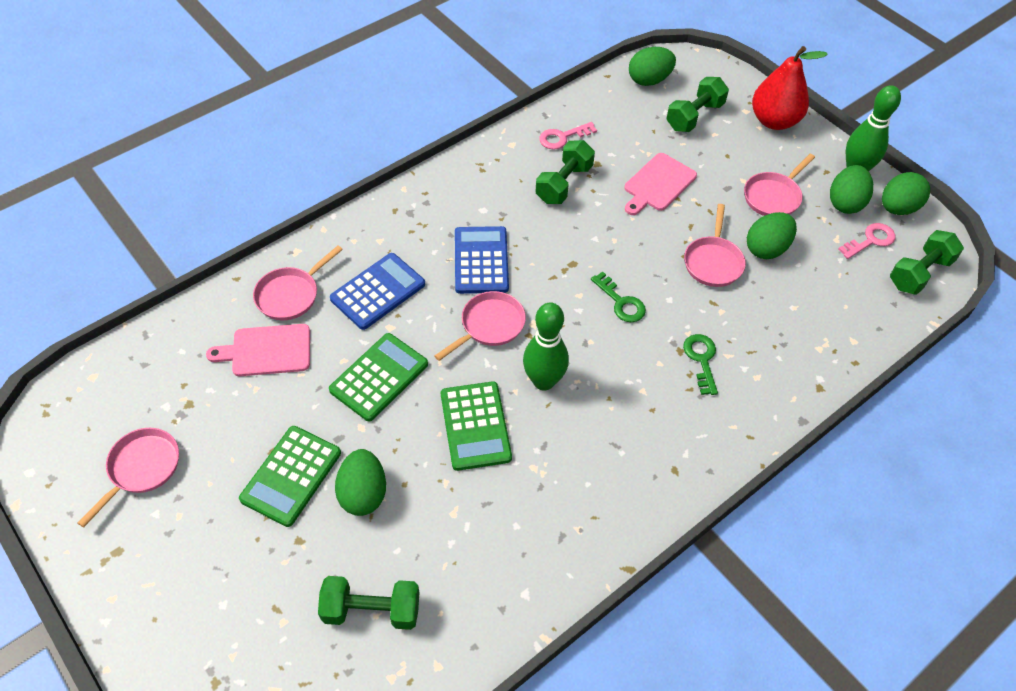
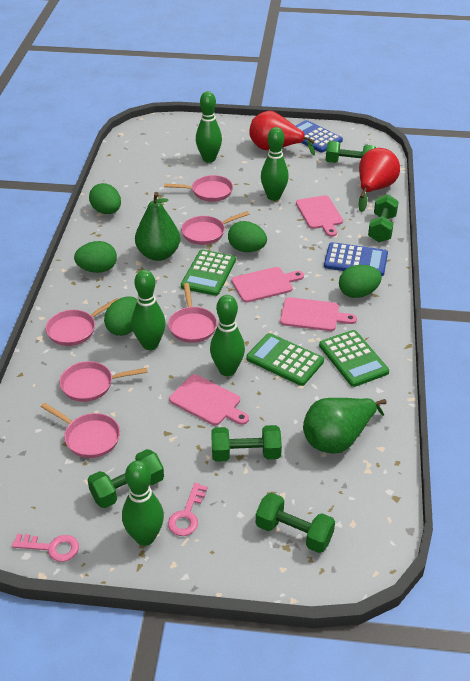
green bowling pin: 2 -> 5
green dumbbell: 4 -> 5
green key: 2 -> 0
green pear: 0 -> 2
pink cutting board: 2 -> 4
pink pan: 5 -> 6
red pear: 1 -> 2

